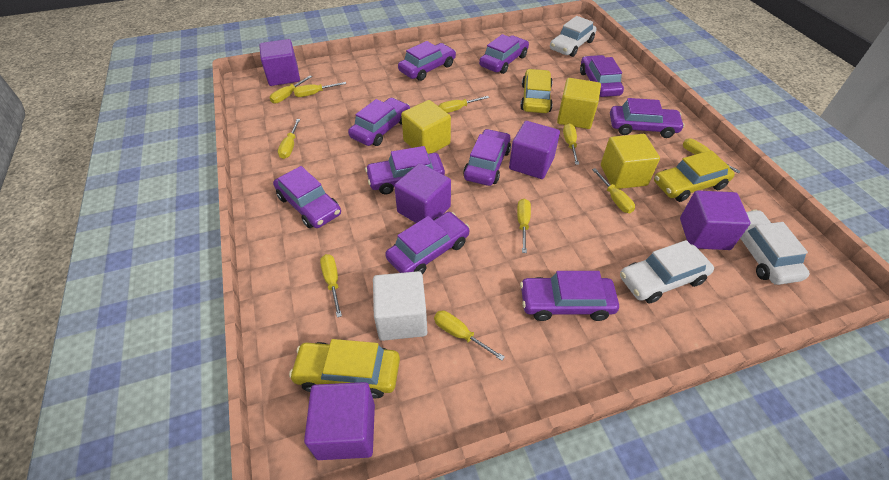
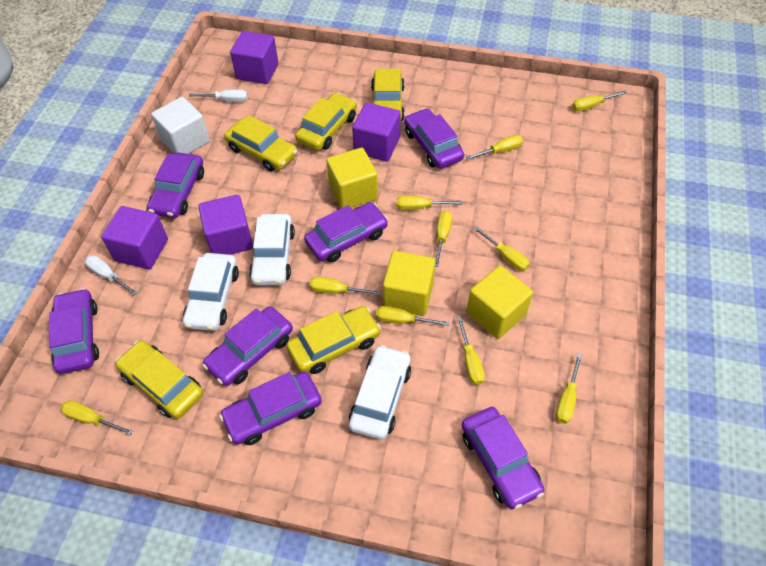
purple car: 10 -> 7
purple cube: 5 -> 4
white screwdriver: 0 -> 2
yellow car: 3 -> 5

